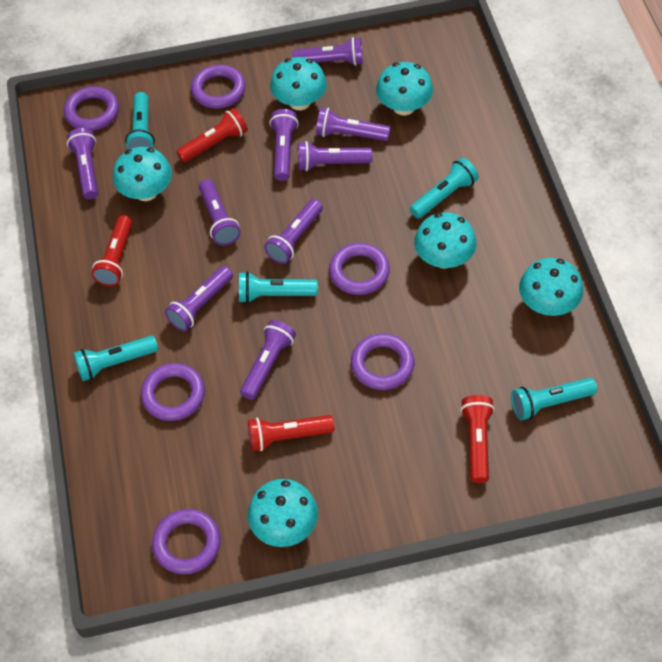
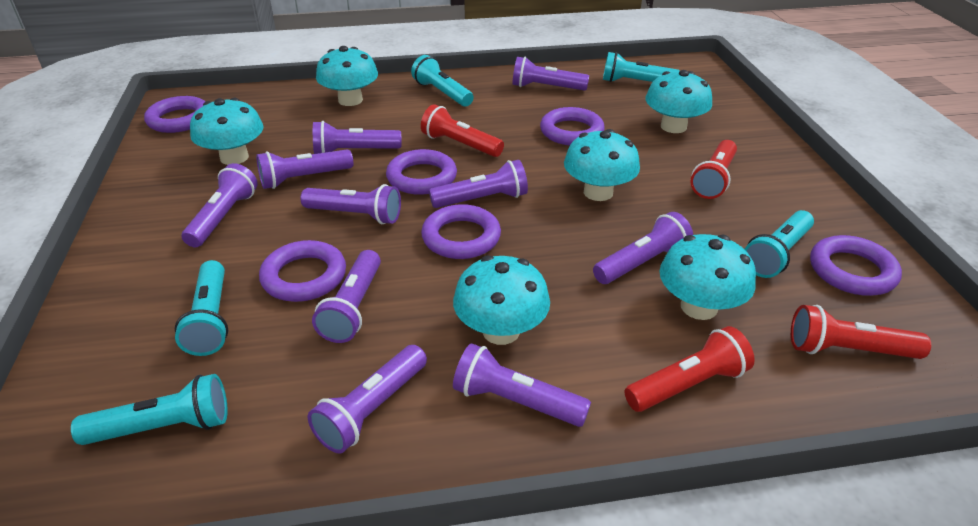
purple flashlight: 9 -> 10

